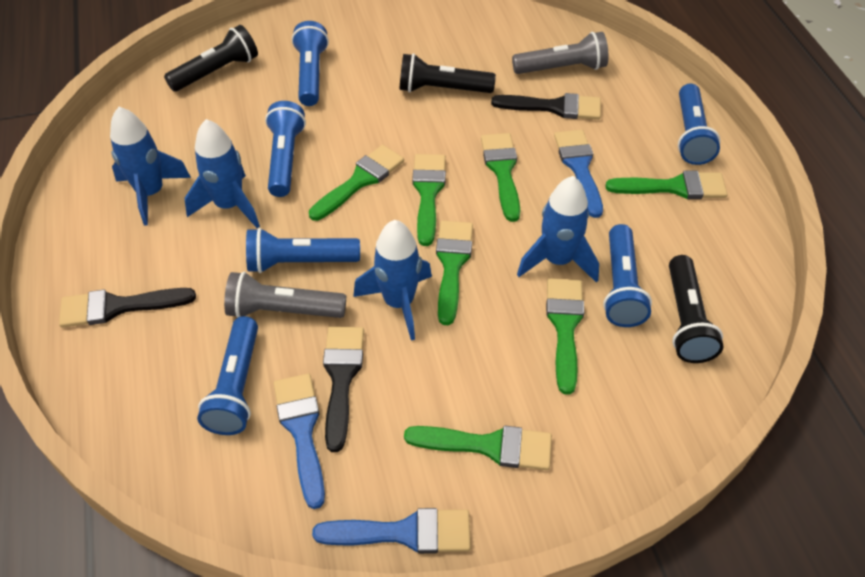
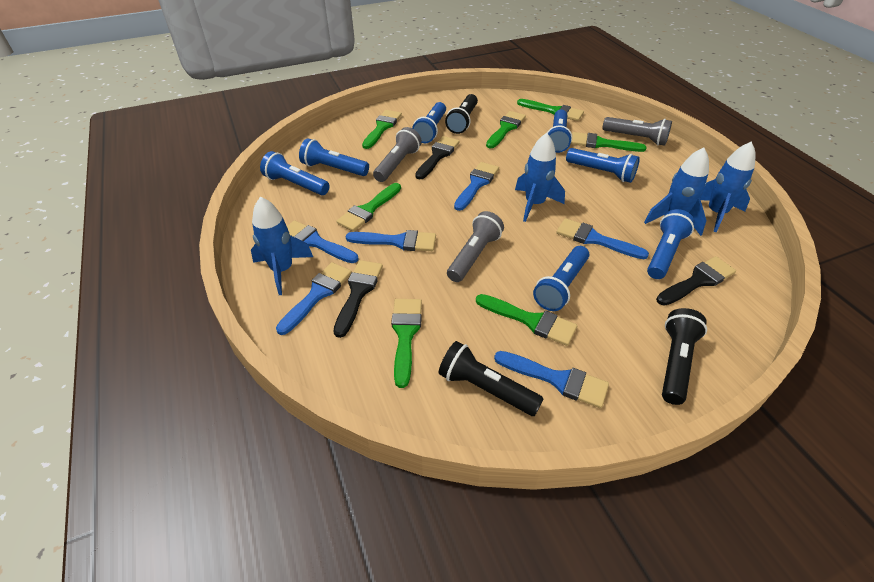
blue brush: 3 -> 6
blue flashlight: 6 -> 7
grey flashlight: 2 -> 3

